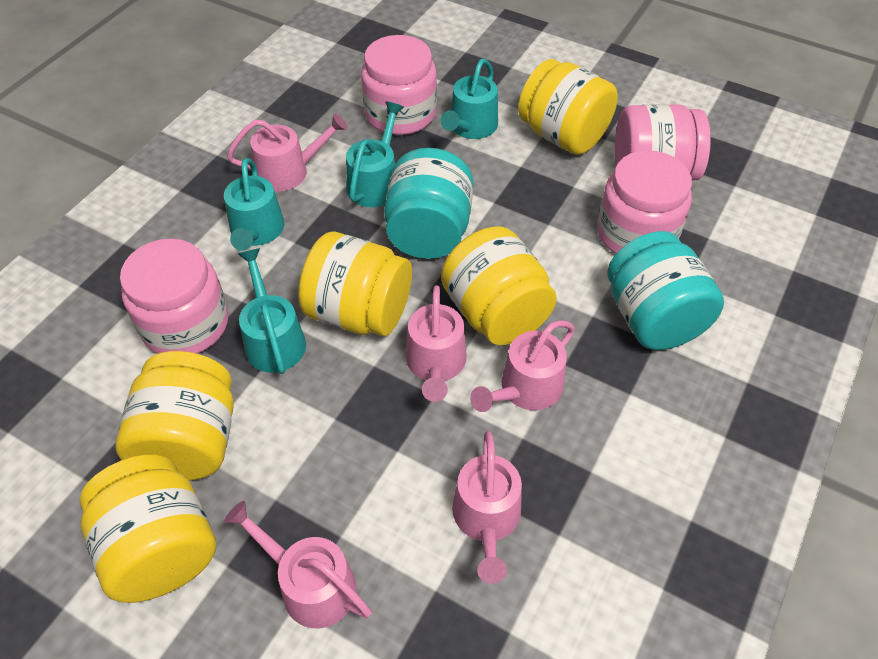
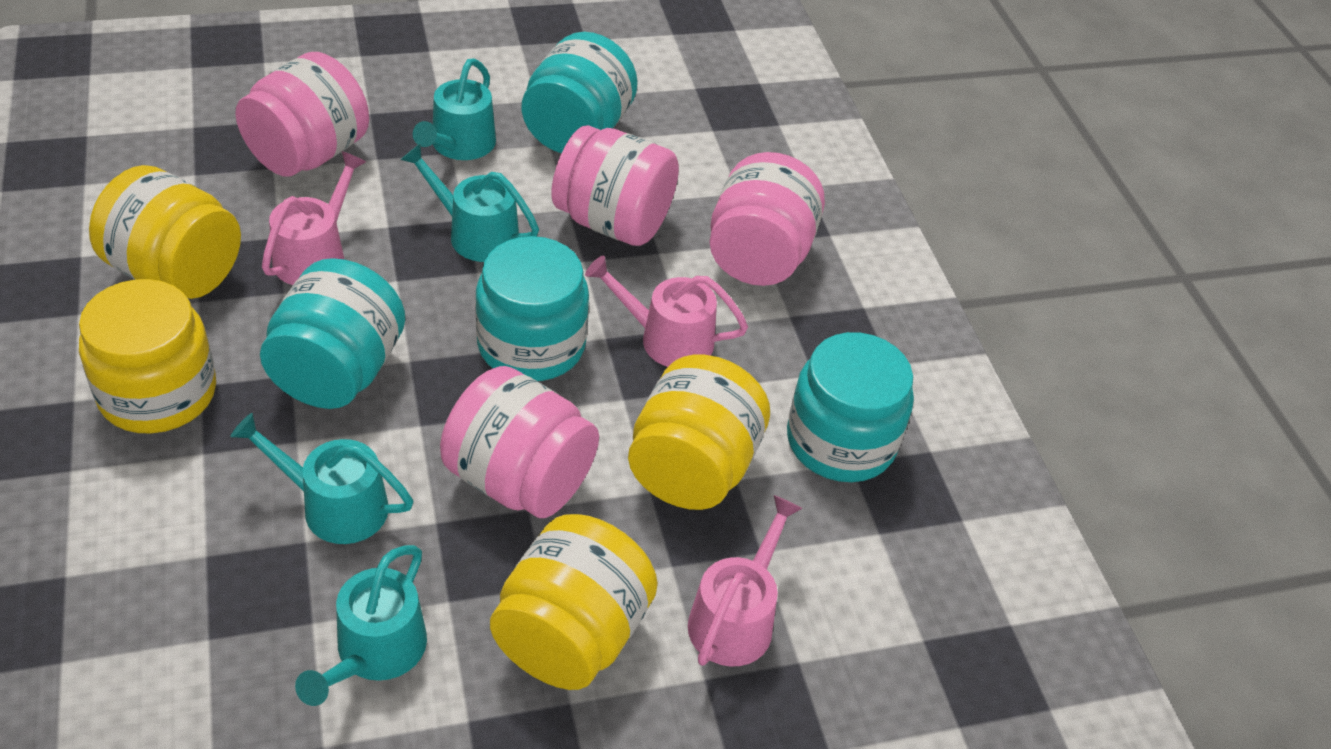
pink watering can: 5 -> 3
turquoise jar: 2 -> 4
yellow jar: 5 -> 4

